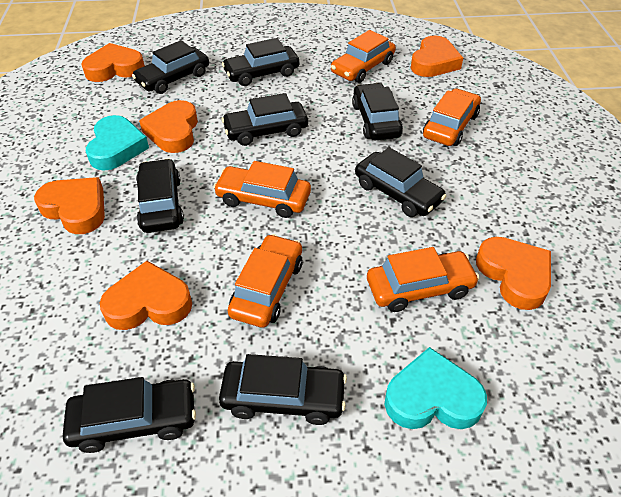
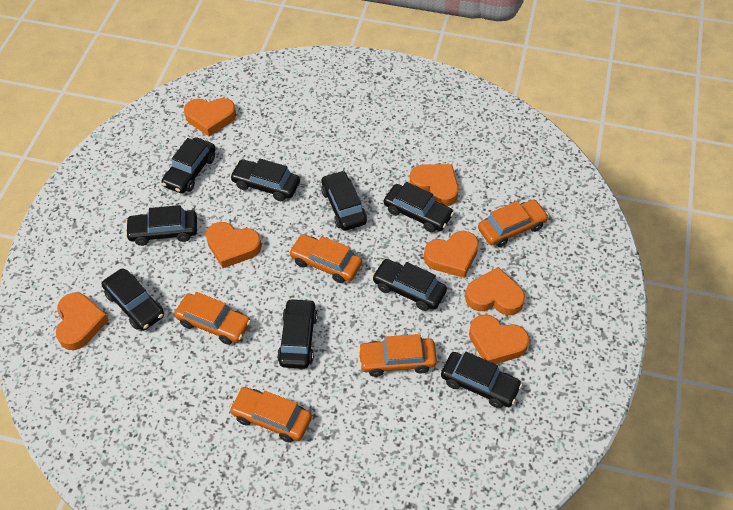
black car: 8 -> 9
orange heart: 6 -> 7
turquoise heart: 2 -> 0

